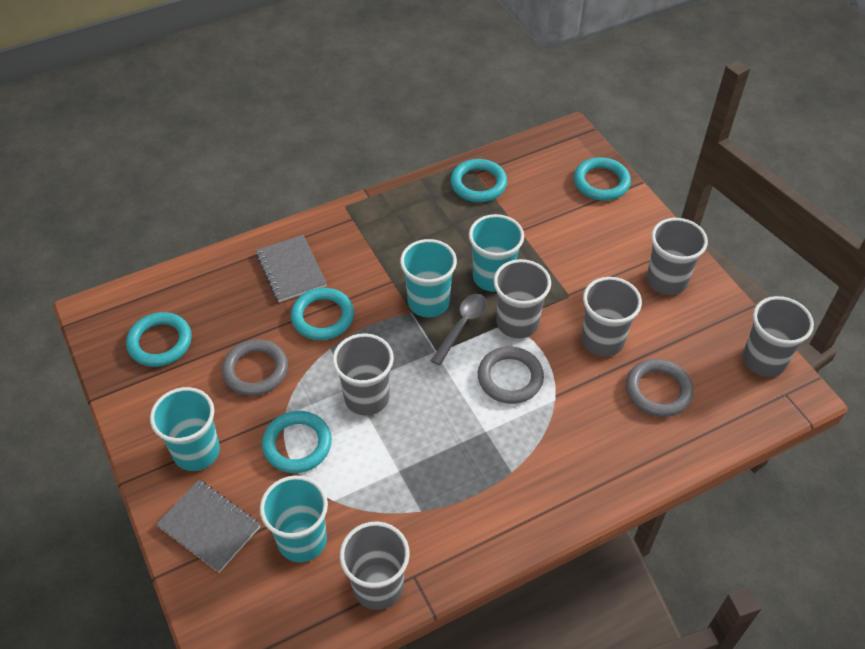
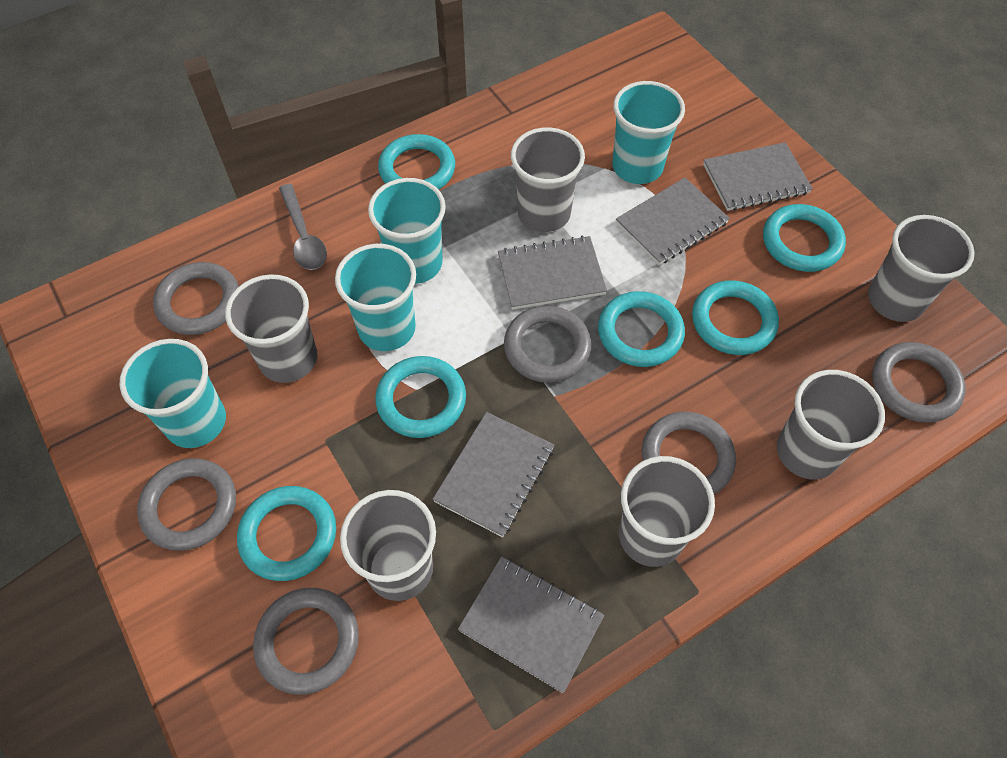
grey notebook: 2 -> 5
grey ring: 3 -> 6
turquoise ring: 5 -> 6

